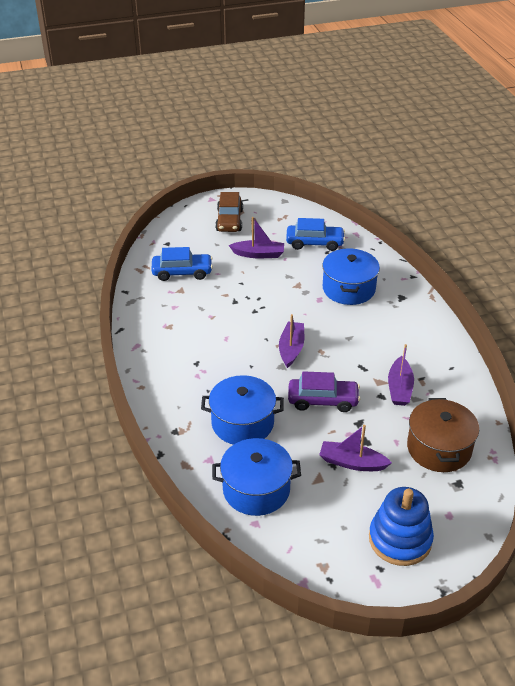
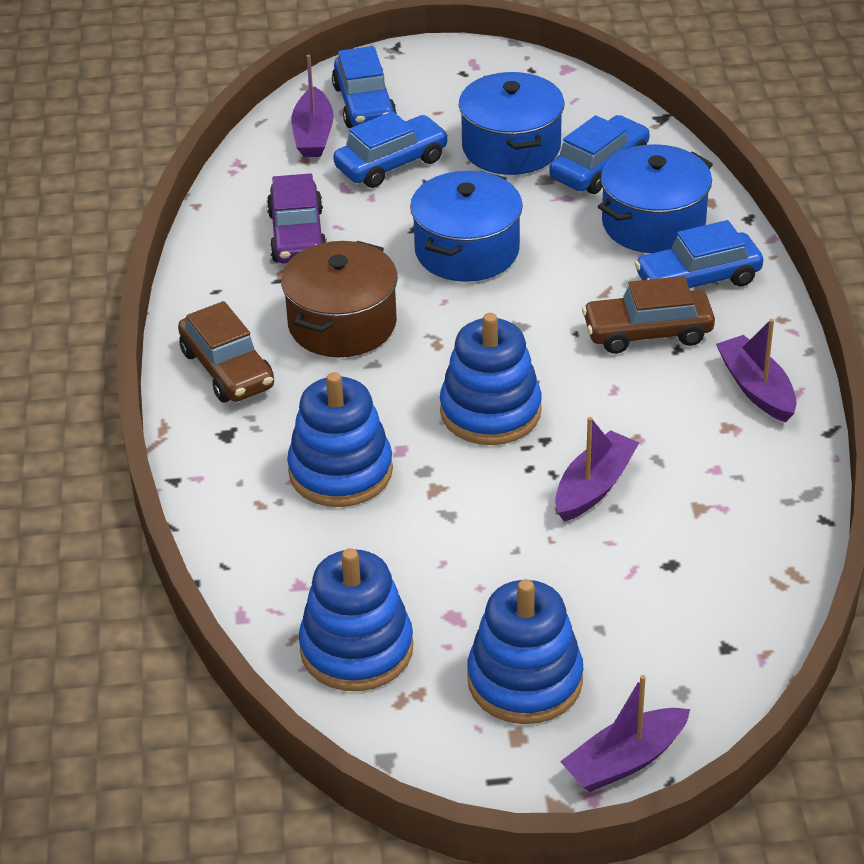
blue car: 2 -> 4
blue stacking toy: 1 -> 4
brown car: 1 -> 2

